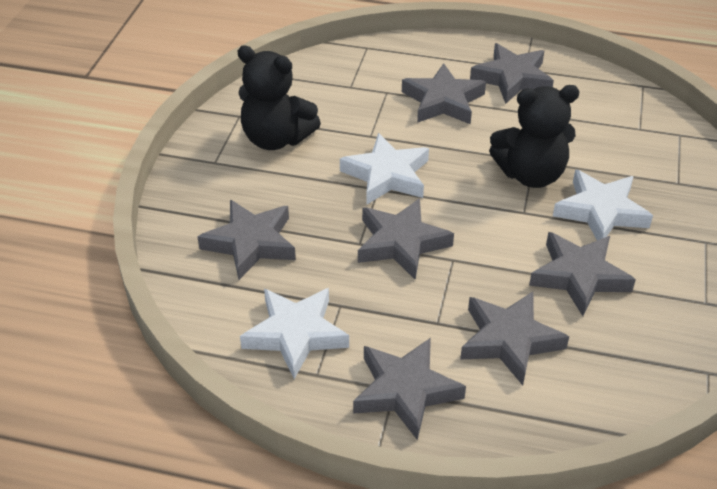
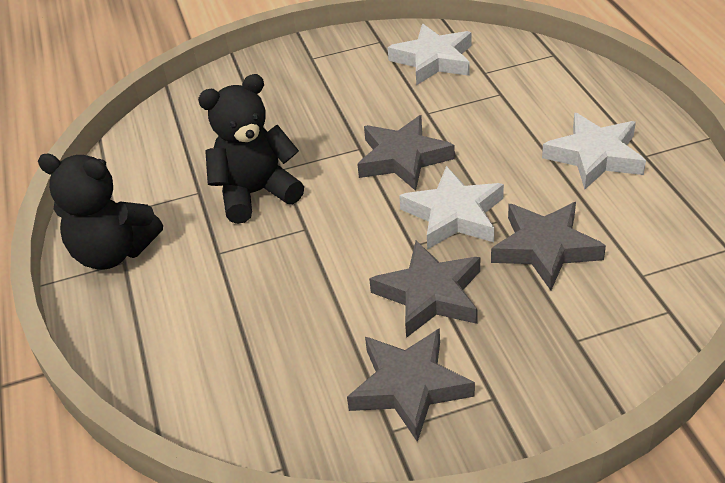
grey star: 7 -> 4

